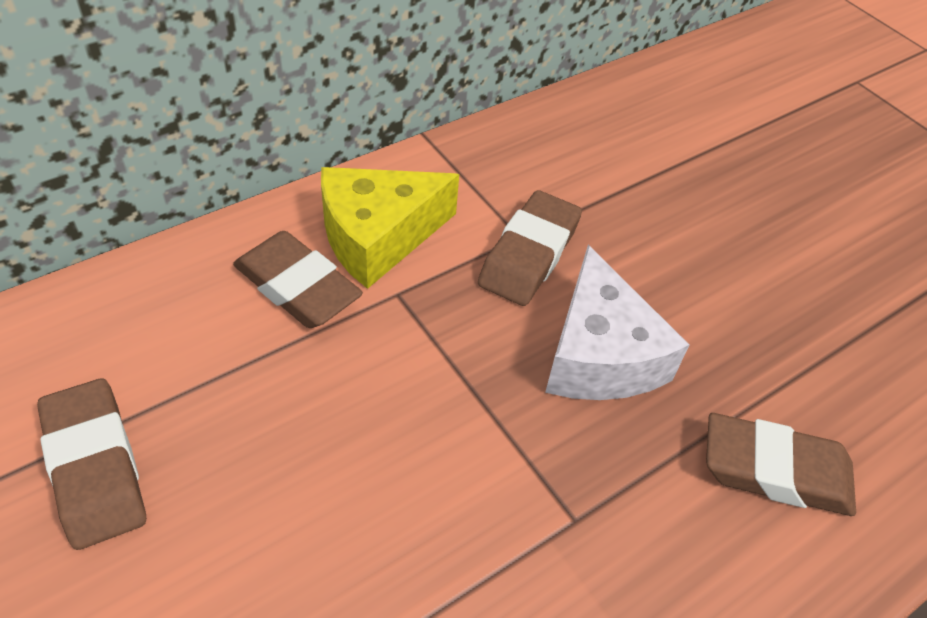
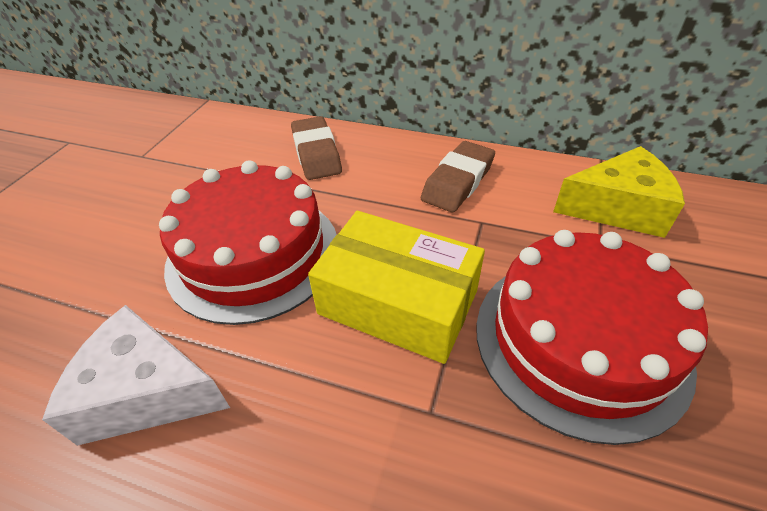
brown eraser: 4 -> 2
red cake: 0 -> 2
yellow box: 0 -> 1

